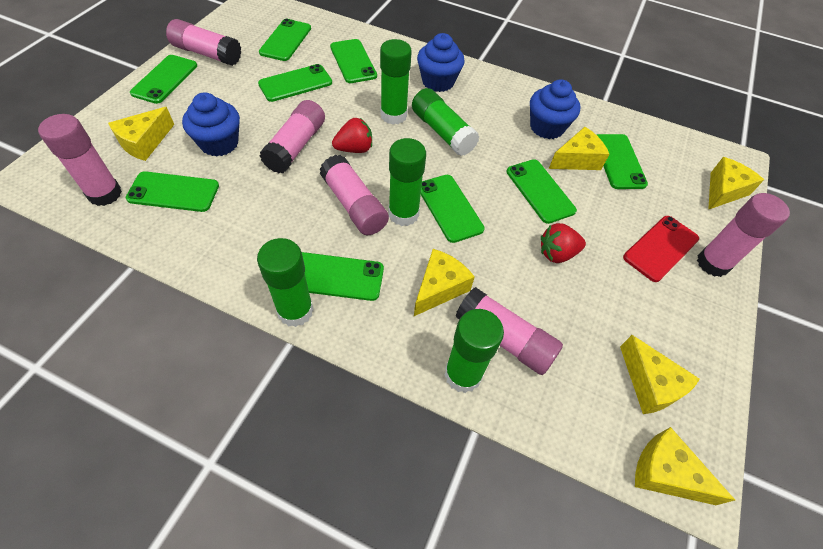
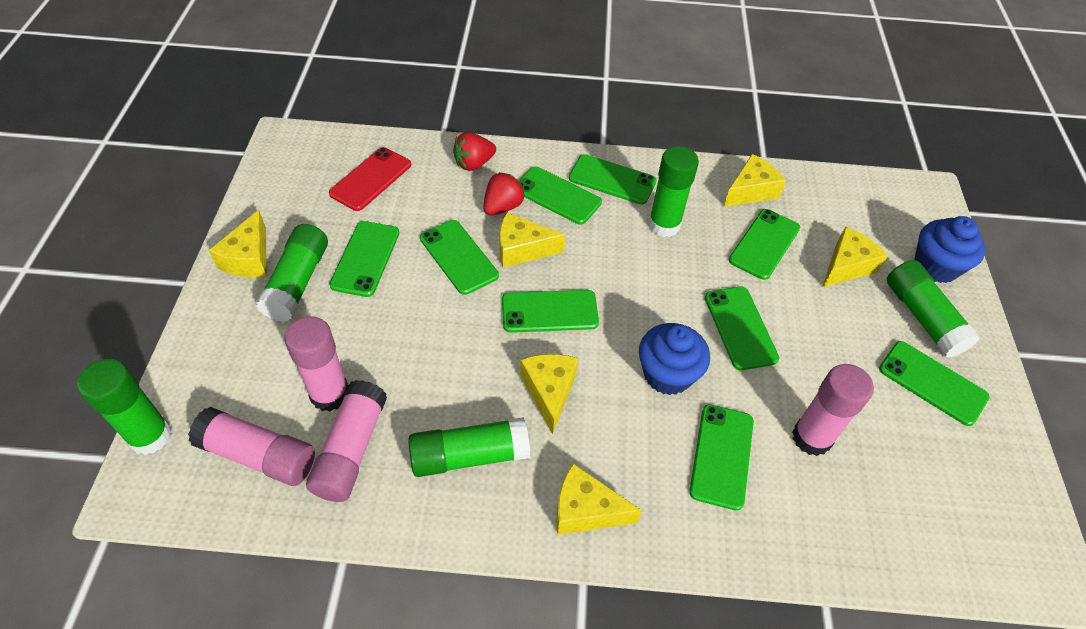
blue cupcake: 3 -> 2
pink glue stick: 6 -> 4

